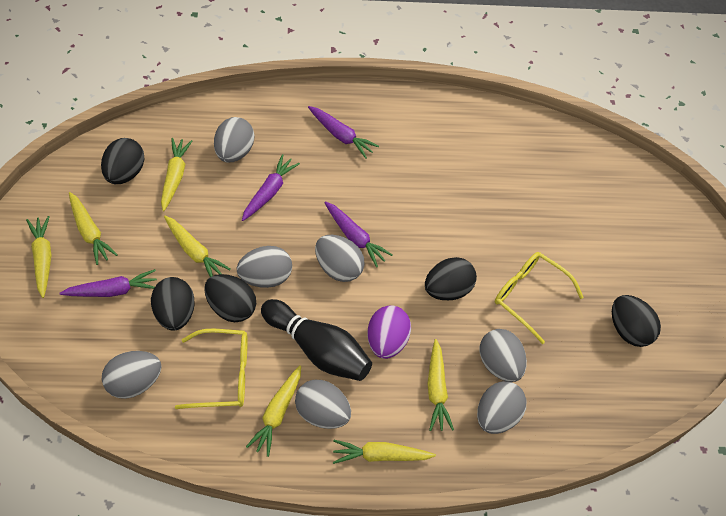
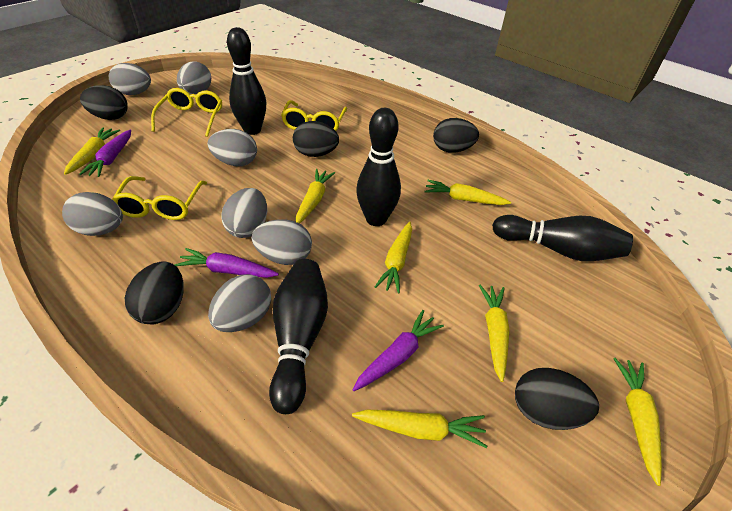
black bowling pin: 1 -> 4
purple carrot: 4 -> 3
purple egg: 1 -> 0
yellow glasses: 2 -> 3

